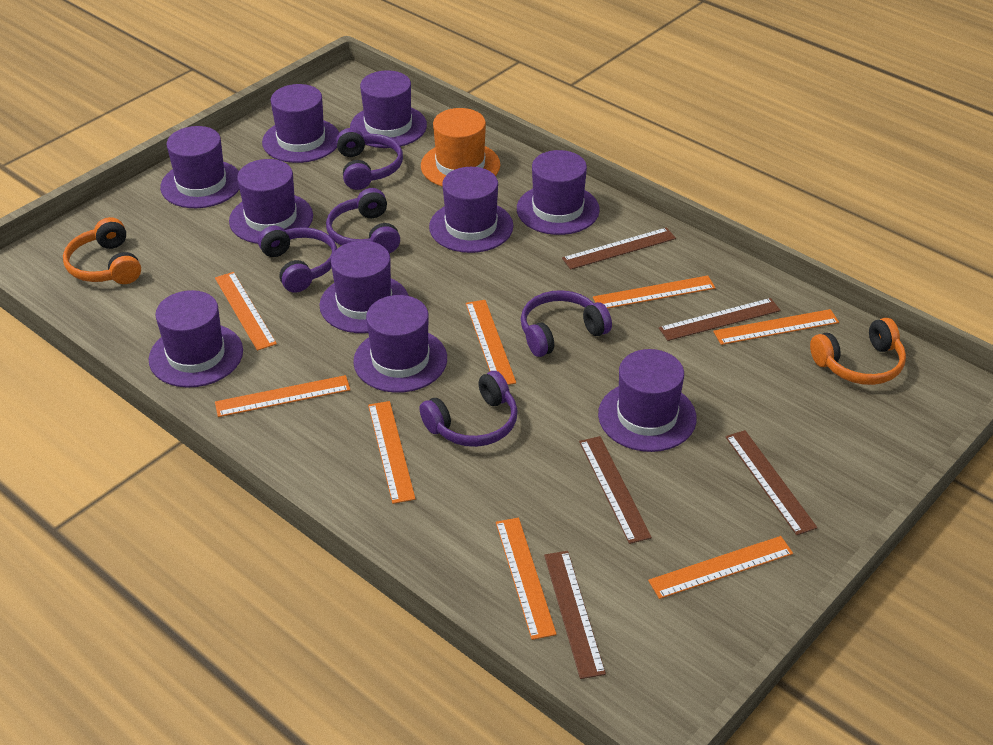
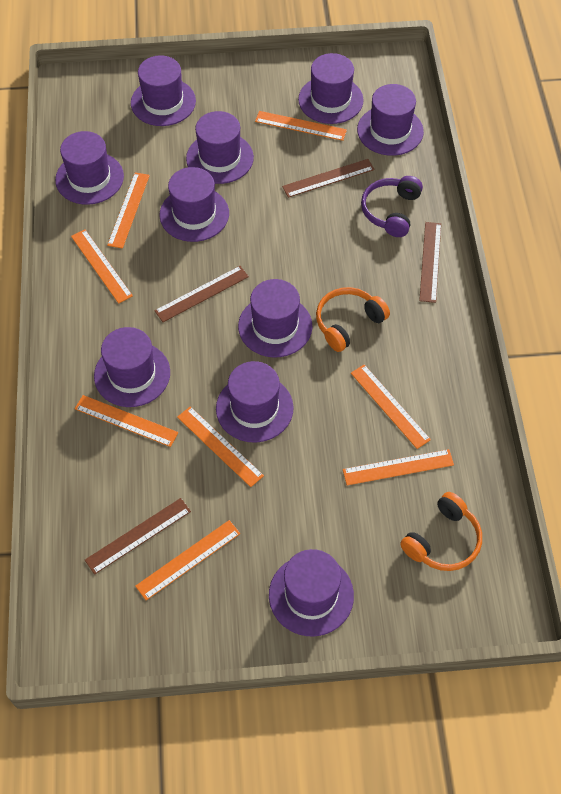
brown ruler: 5 -> 4
orange hat: 1 -> 0
purple headphones: 5 -> 1

